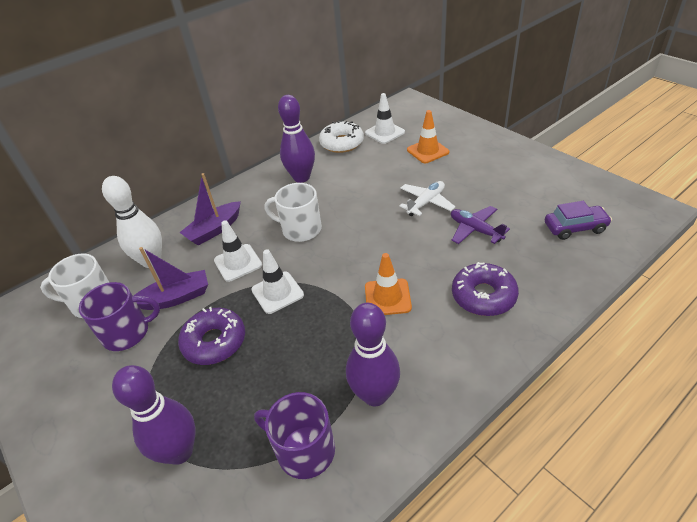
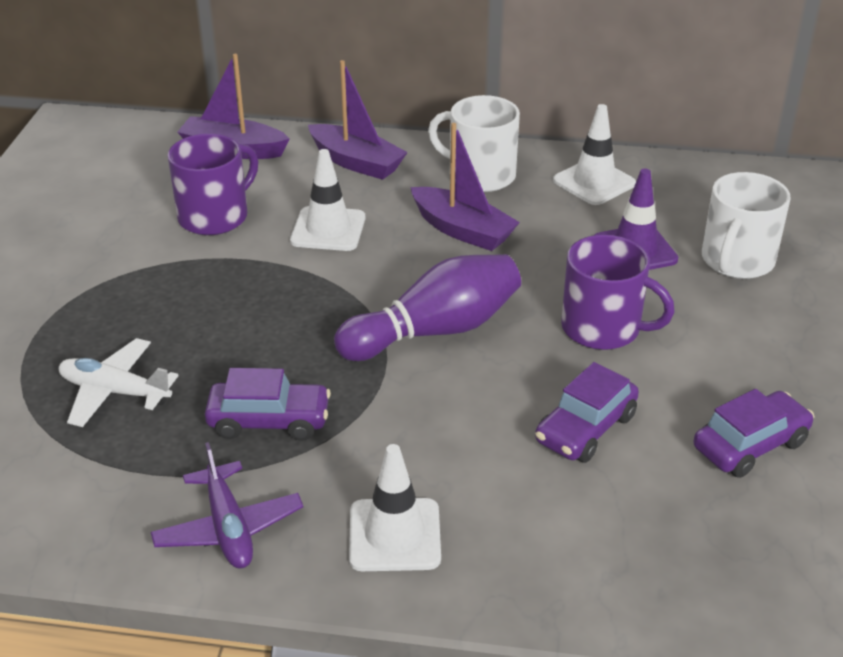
orange traffic cone: 2 -> 0
purple boat: 2 -> 3
purple bowling pin: 3 -> 1
purple car: 1 -> 3
purple donut: 2 -> 0
purple traffic cone: 0 -> 1
white bowling pin: 1 -> 0
white donut: 1 -> 0

